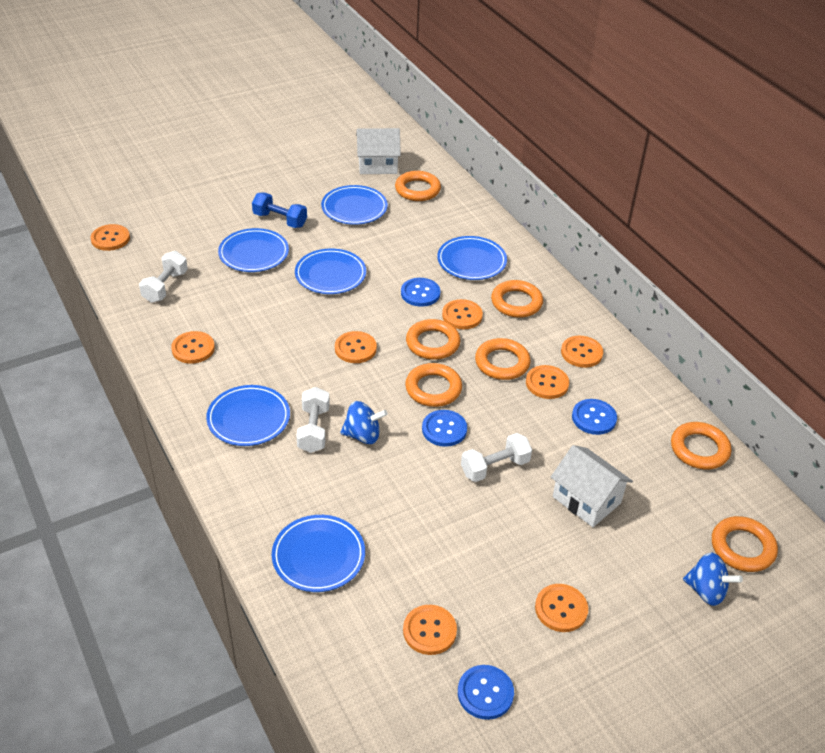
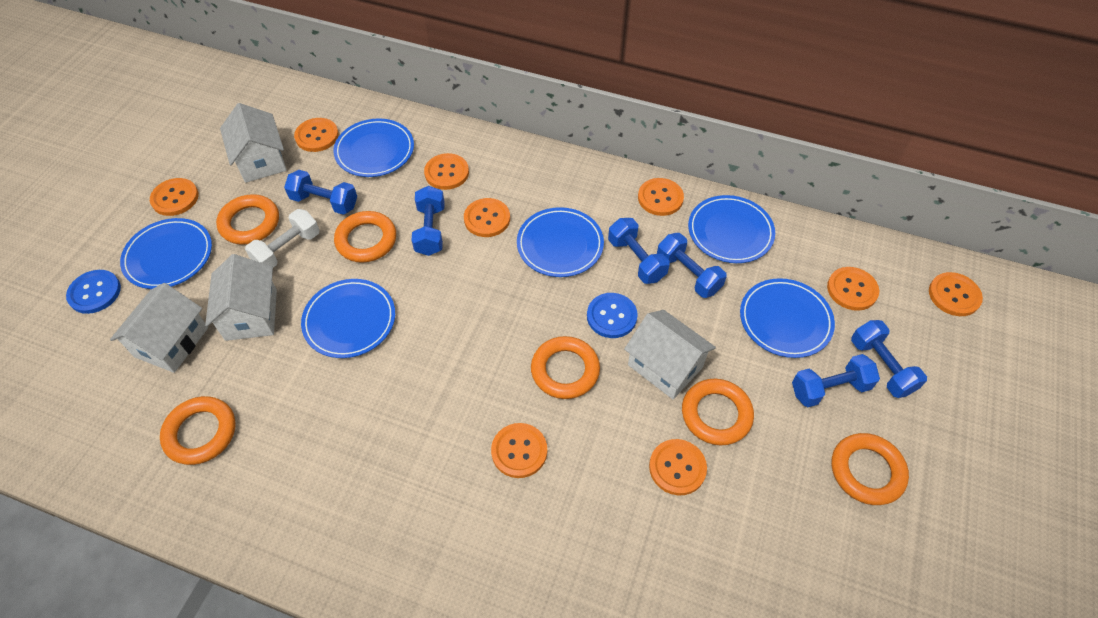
blue button: 4 -> 2
blue dumbbell: 1 -> 6
blue spinning top: 2 -> 0
orange button: 8 -> 9
orange ring: 7 -> 6
white dumbbell: 3 -> 1
white house: 2 -> 4

